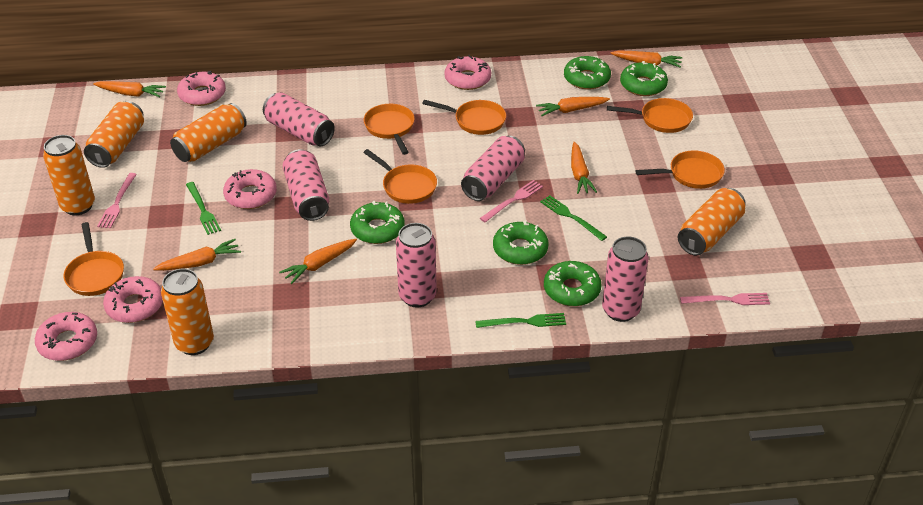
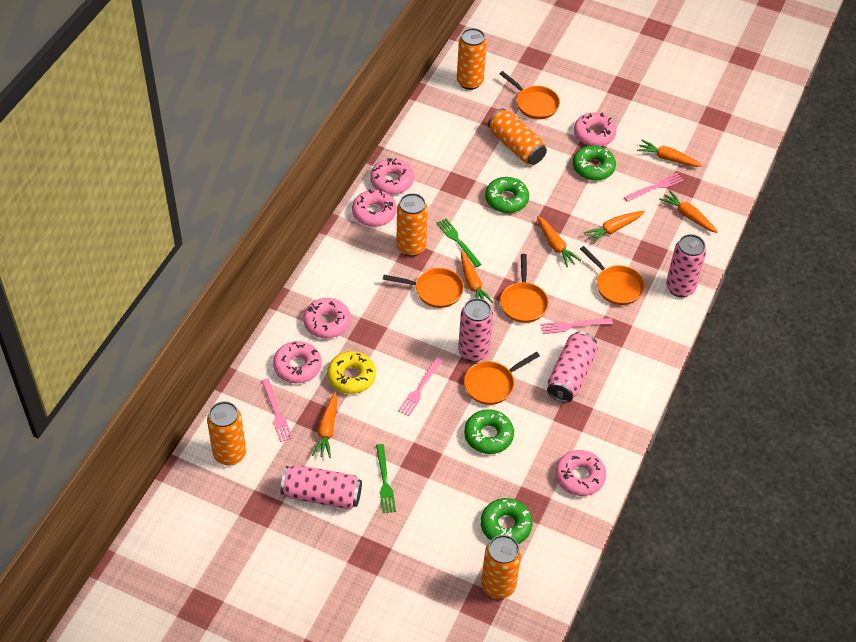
green donut: 5 -> 4
green fork: 3 -> 2
orange pan: 6 -> 5
pink can: 5 -> 4
pink donut: 5 -> 6
pink fork: 3 -> 4
yellow donut: 0 -> 1

